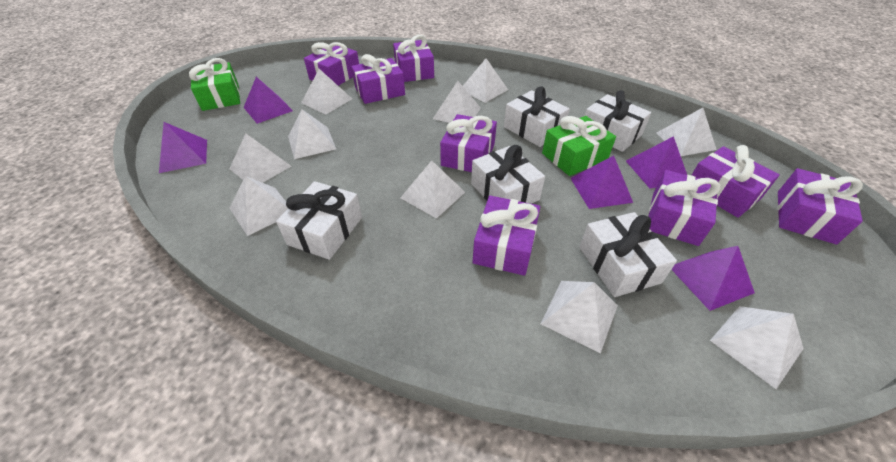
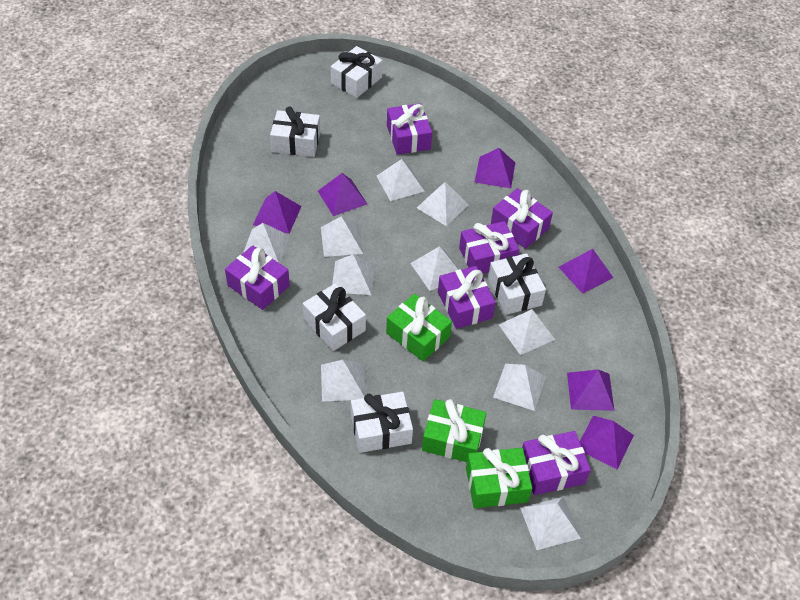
green gift: 2 -> 3
purple gift: 8 -> 6
purple pyramid: 5 -> 6

